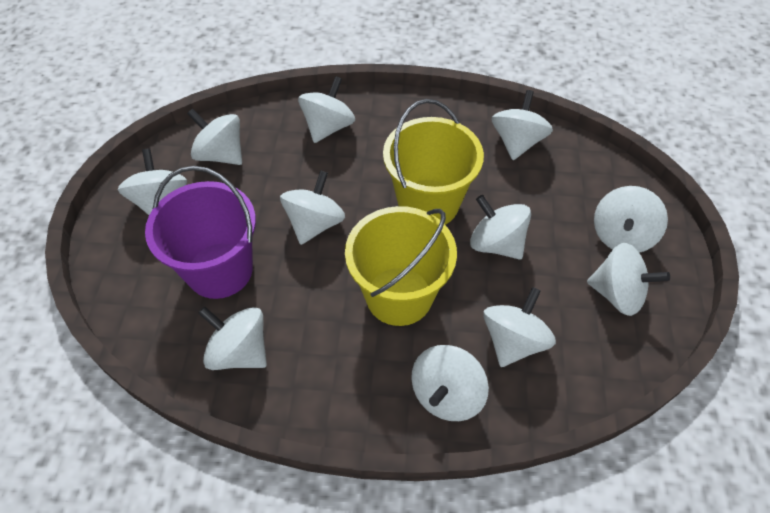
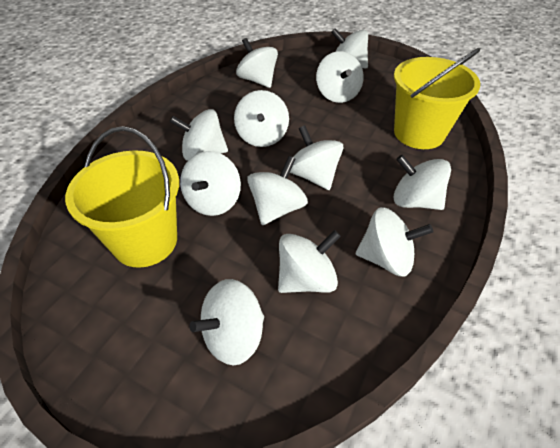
purple bucket: 1 -> 0
white spinning top: 11 -> 12

